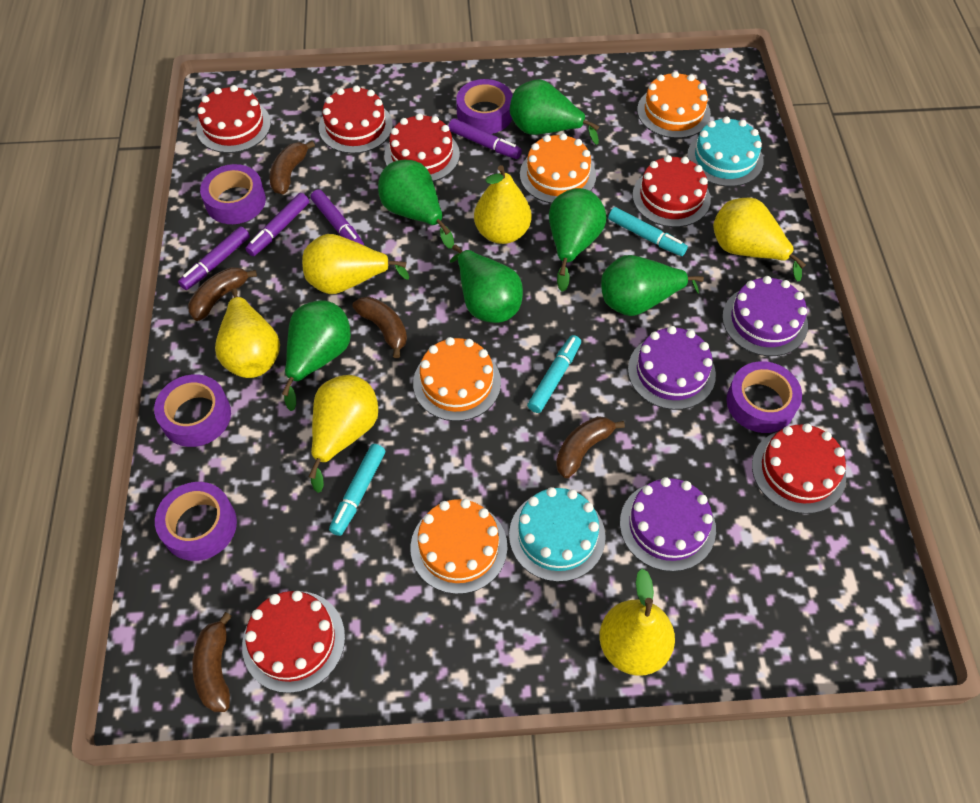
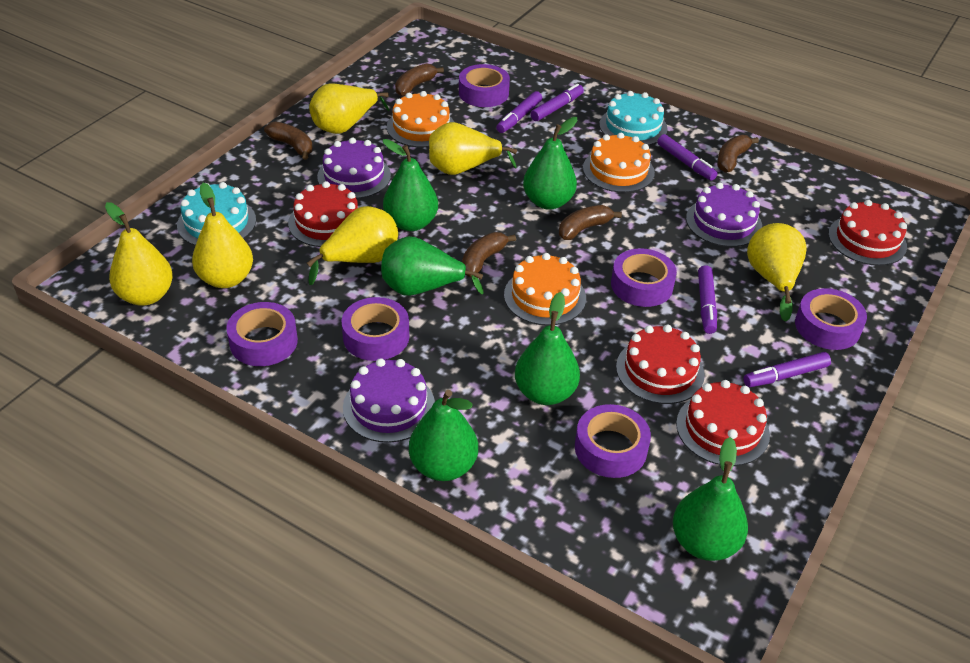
orange cake: 4 -> 3
purple marker: 4 -> 5
purple tape: 5 -> 6
red cake: 6 -> 4
turquoise marker: 3 -> 0

